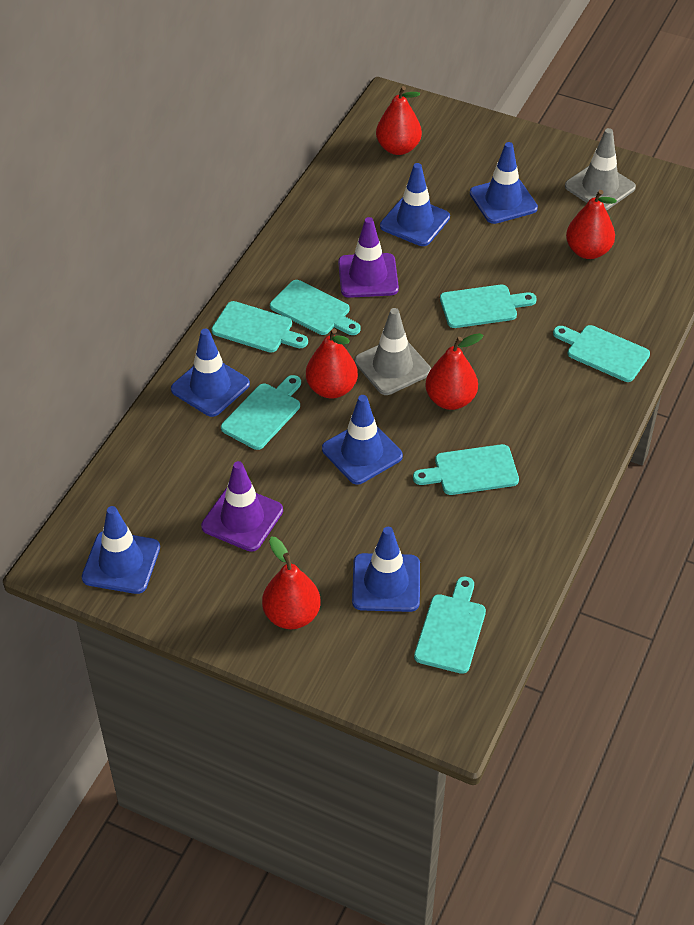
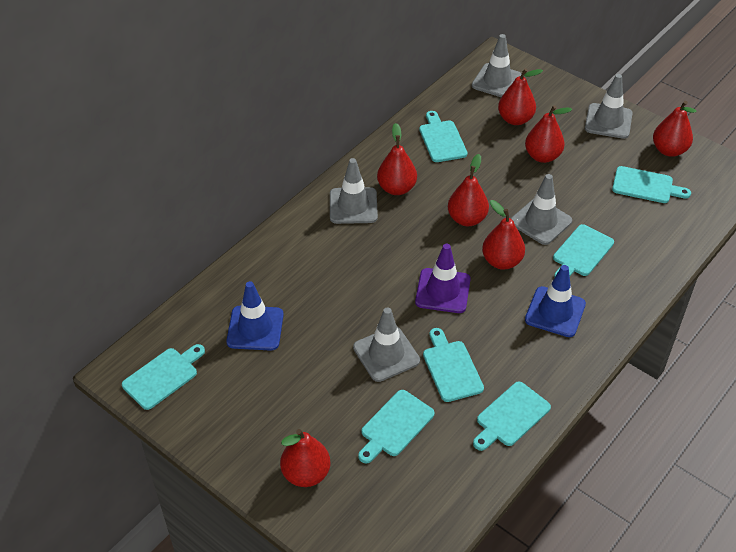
blue traffic cone: 6 -> 2
grey traffic cone: 2 -> 5
purple traffic cone: 2 -> 1
red pear: 5 -> 7

